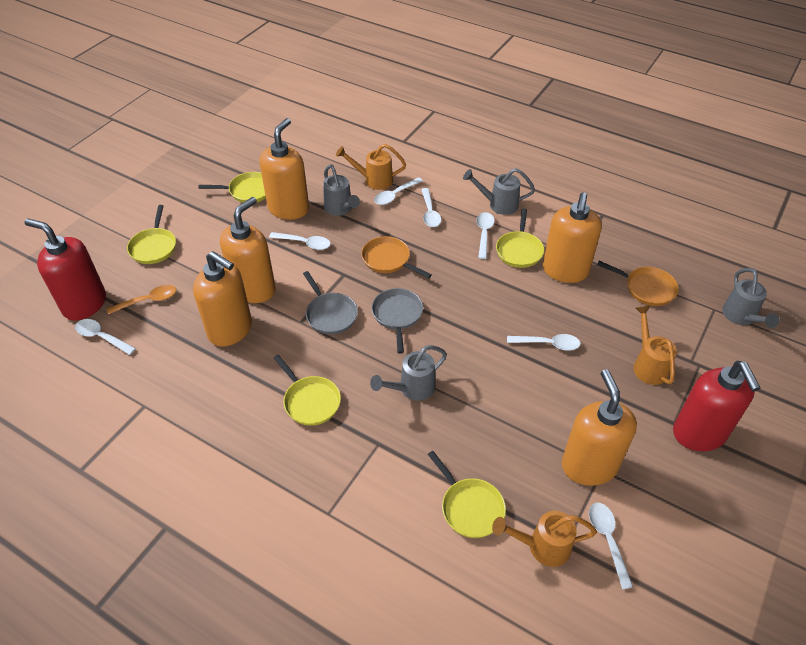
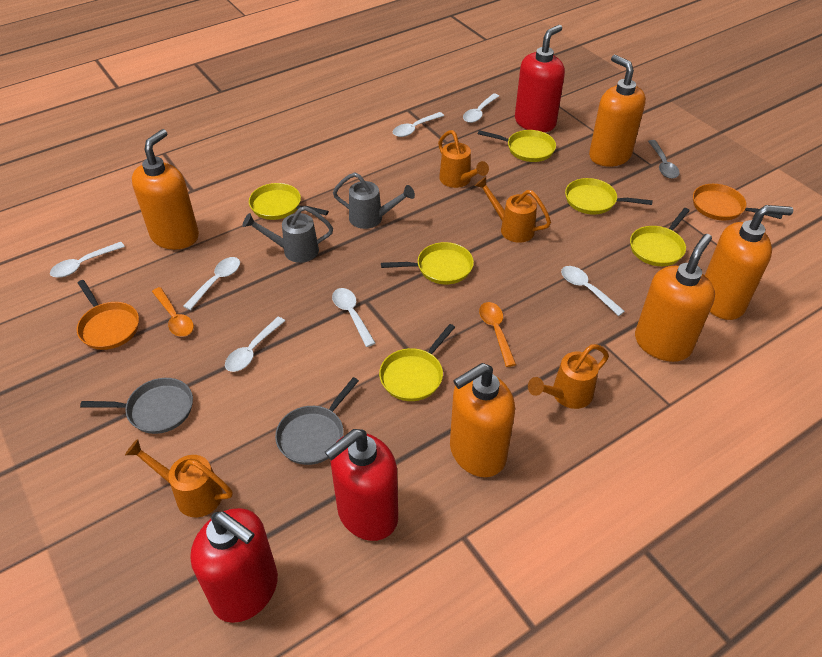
grey spoon: 0 -> 1
grey watering can: 4 -> 2
orange spoon: 1 -> 2
orange watering can: 3 -> 4
red soap dispenser: 2 -> 3
yellow pan: 5 -> 6

